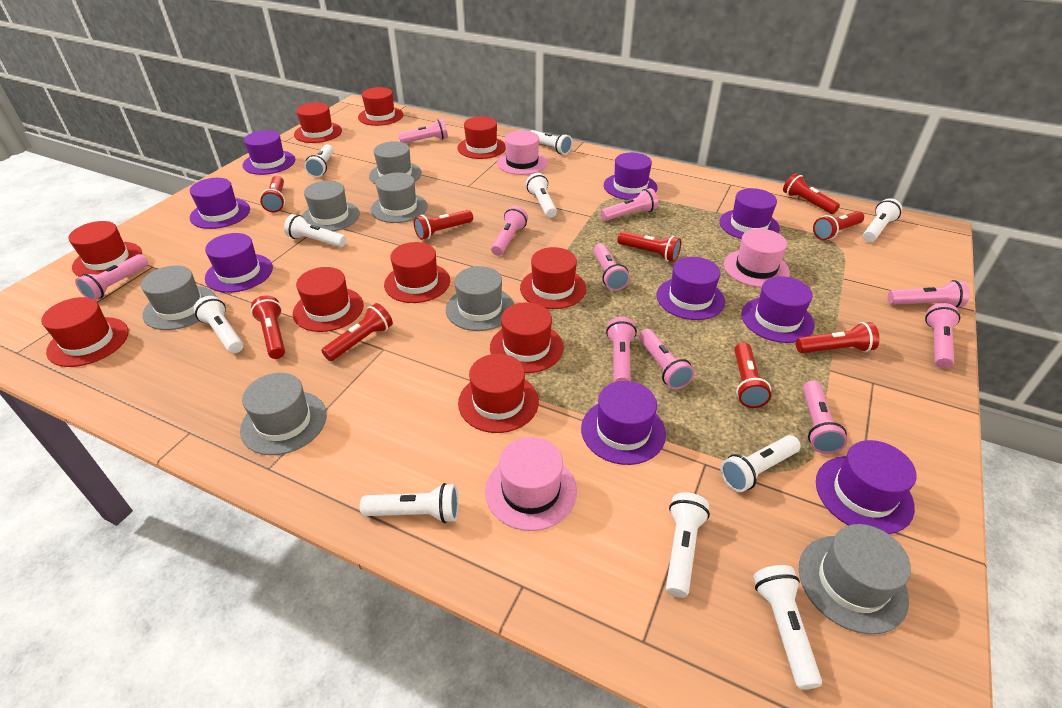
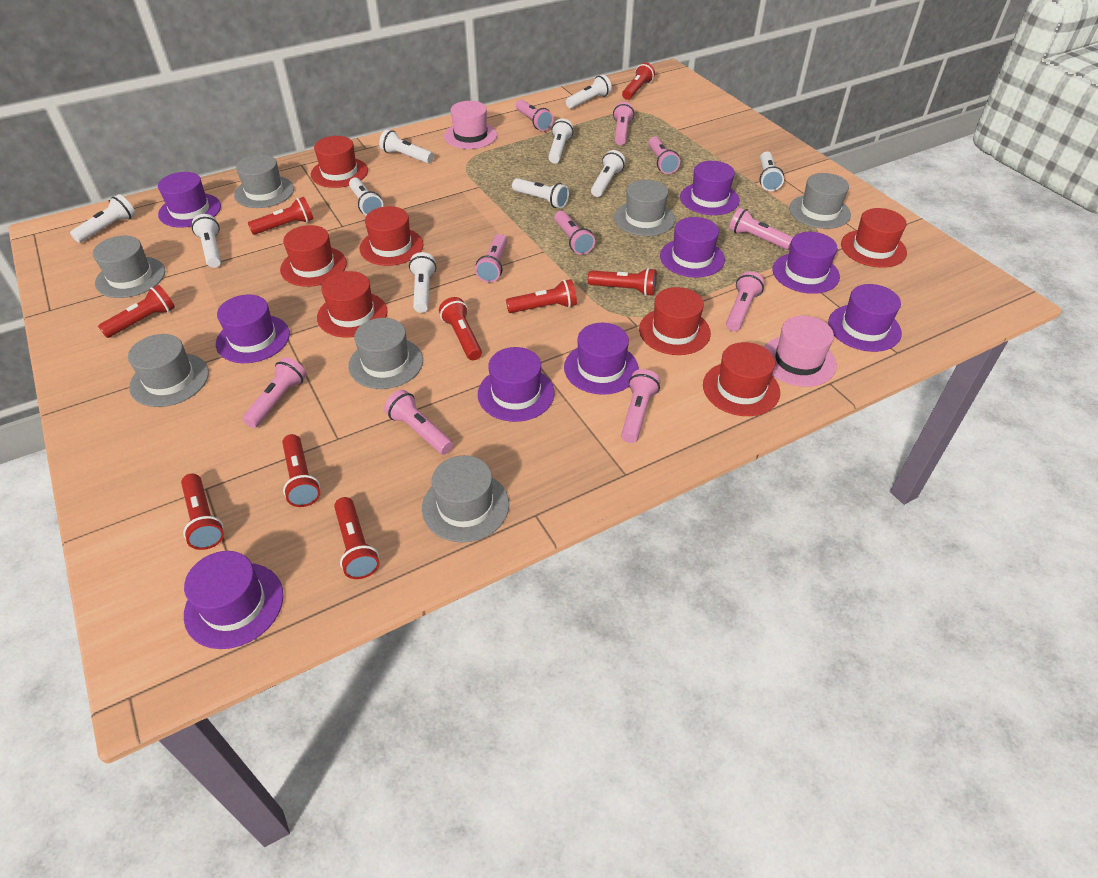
pink hat: 3 -> 2
red hat: 10 -> 7

